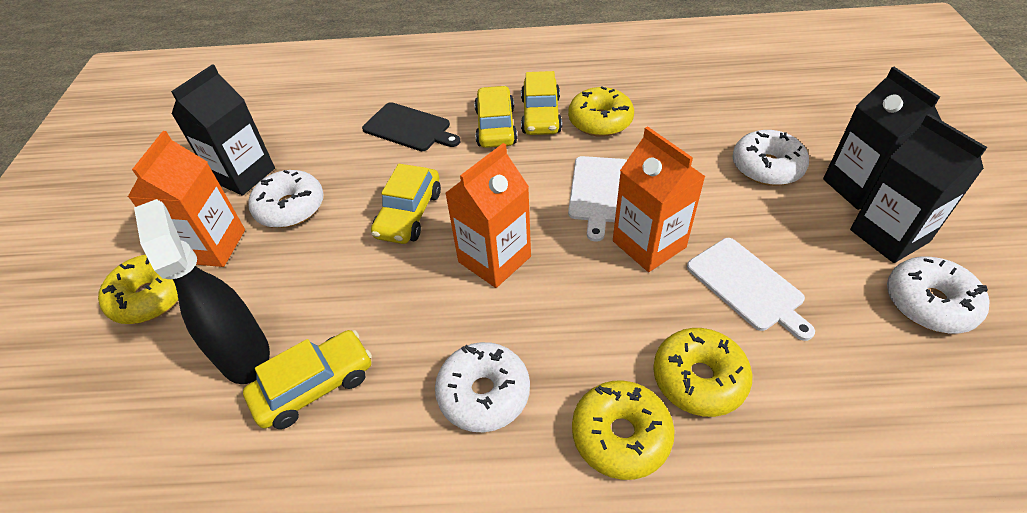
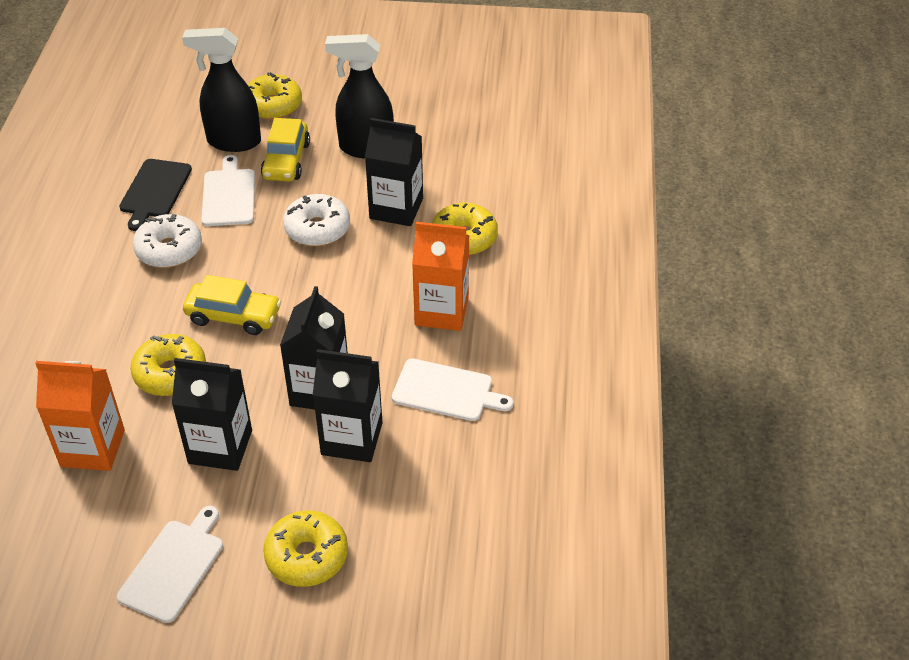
black carton: 3 -> 4
black spray bottle: 1 -> 2
orange carton: 3 -> 2
white cutting board: 2 -> 3
white donut: 4 -> 2
yellow car: 4 -> 2

